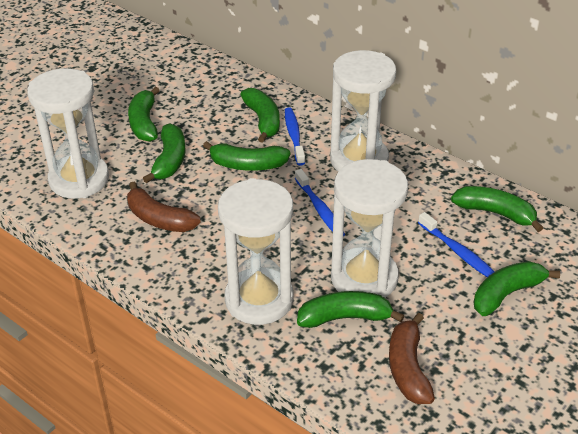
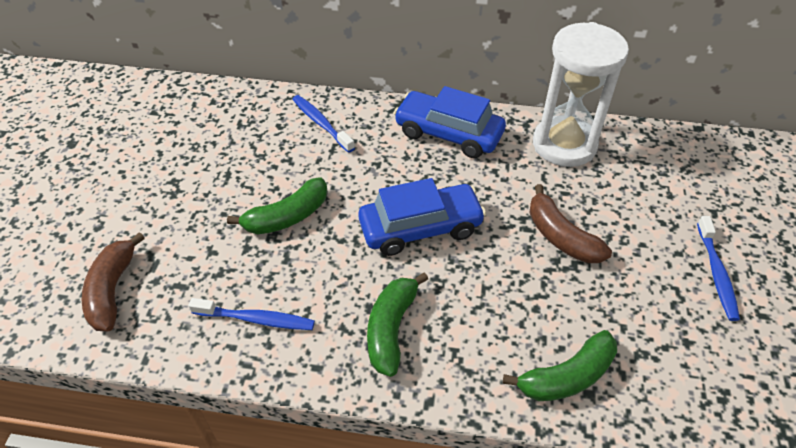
blue car: 0 -> 2
green banana: 7 -> 3
white hourglass: 4 -> 1

